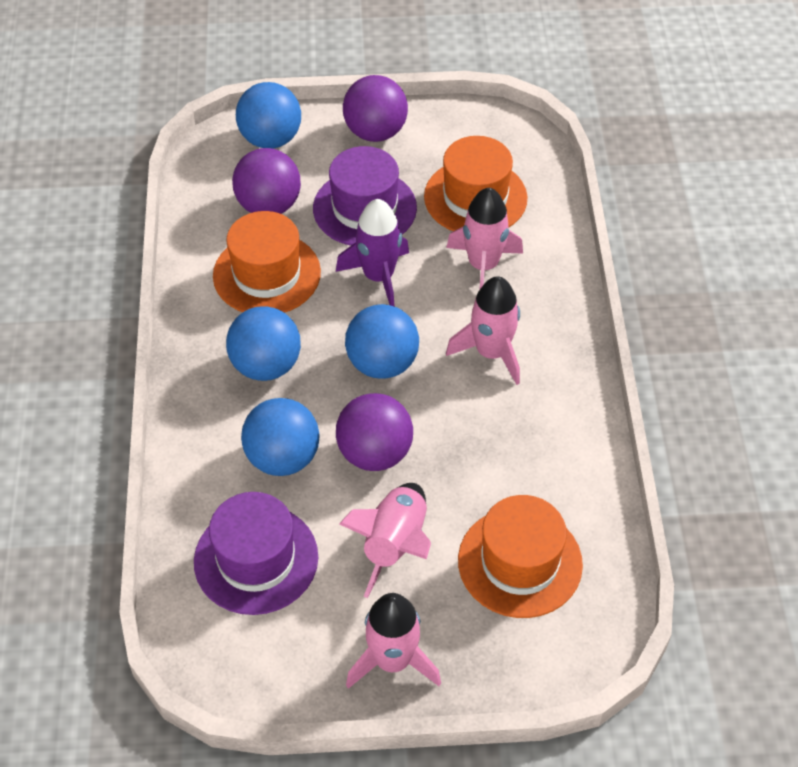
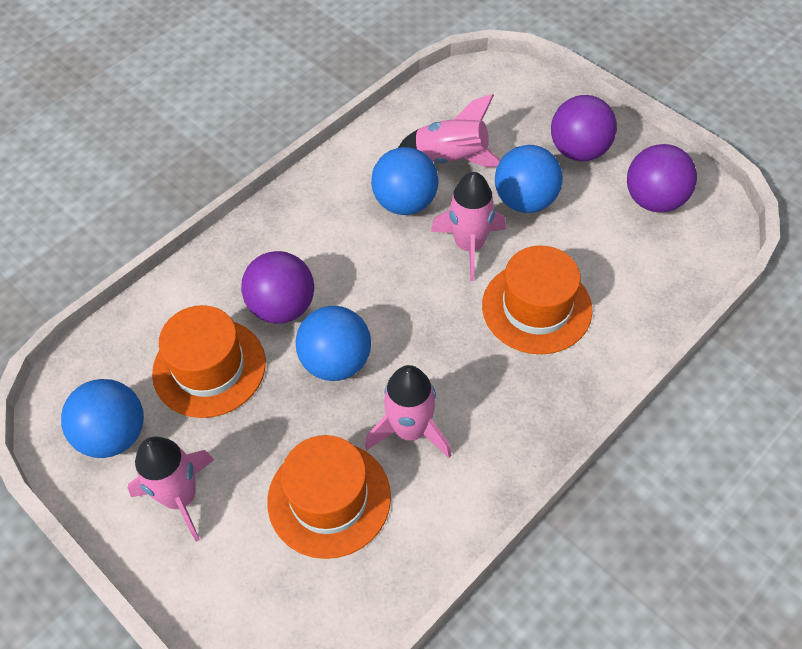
purple hat: 2 -> 0
purple rocket: 1 -> 0

